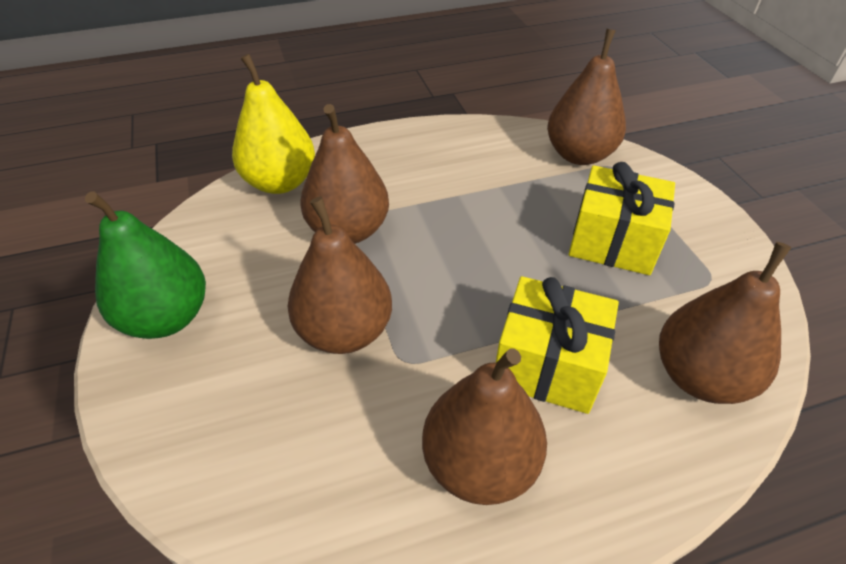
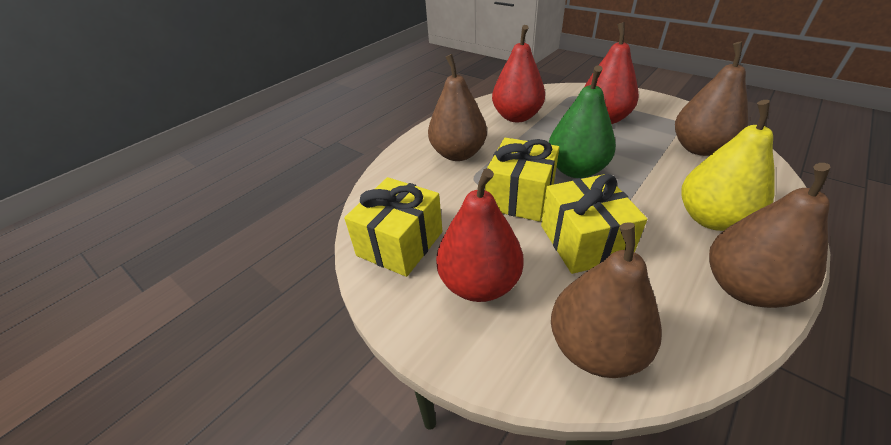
brown pear: 5 -> 4
red pear: 0 -> 3
yellow gift: 2 -> 3

